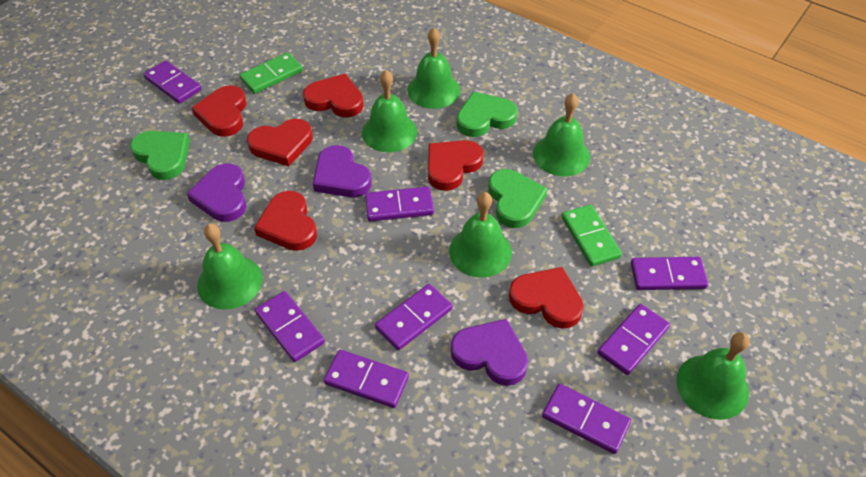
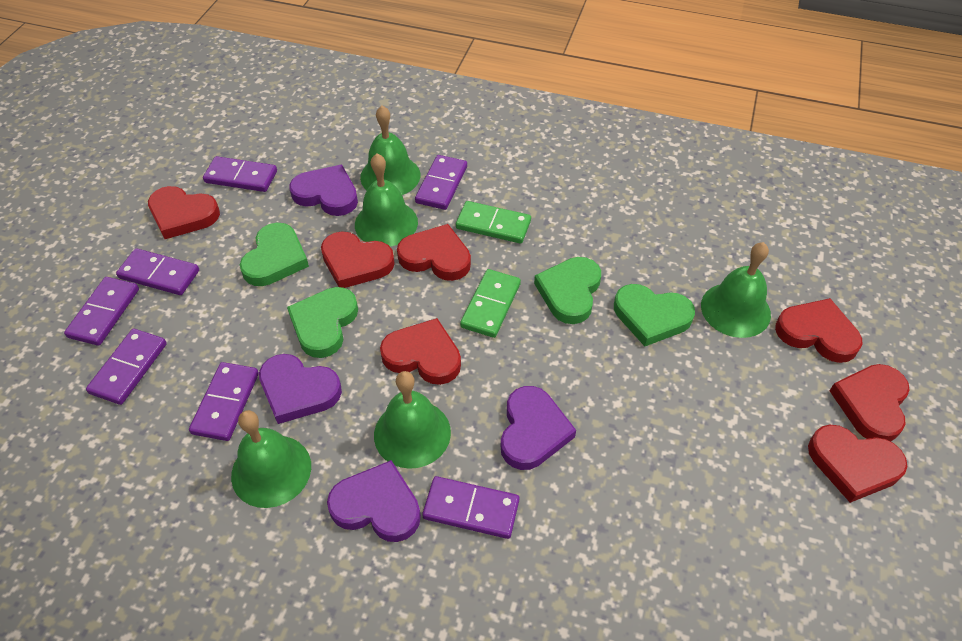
green bell: 6 -> 5
green heart: 3 -> 4
purple domino: 8 -> 7
purple heart: 3 -> 4
red heart: 6 -> 7

